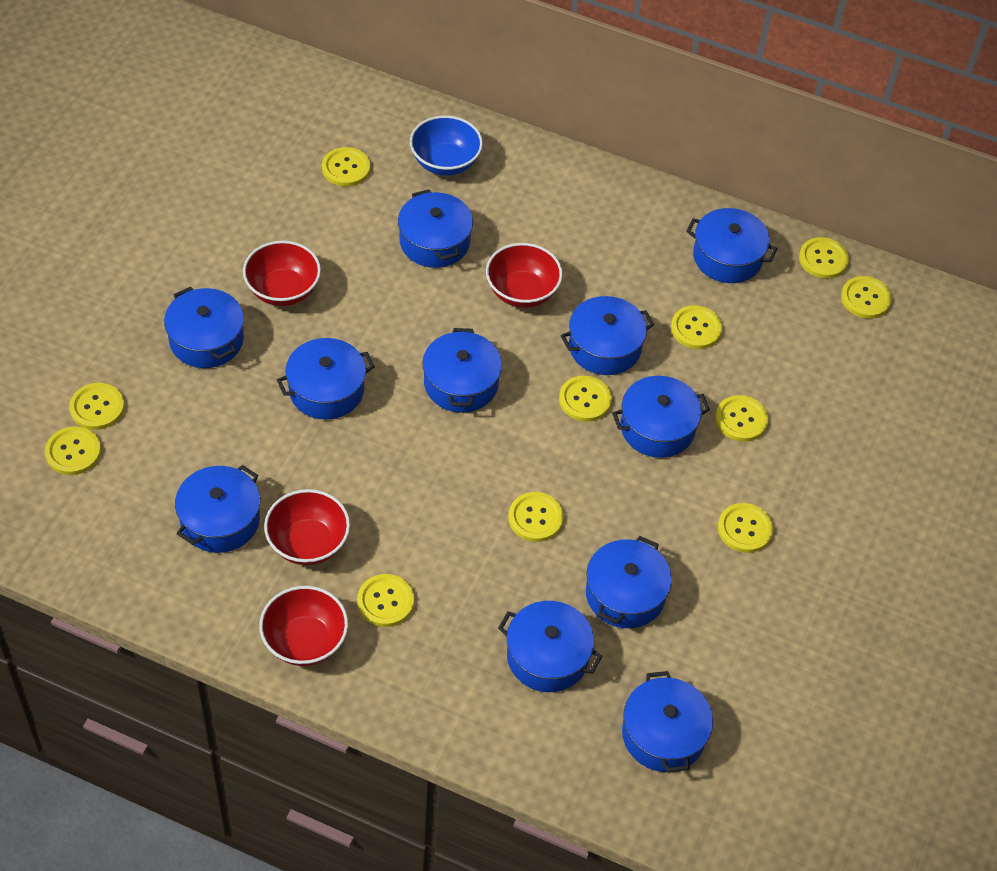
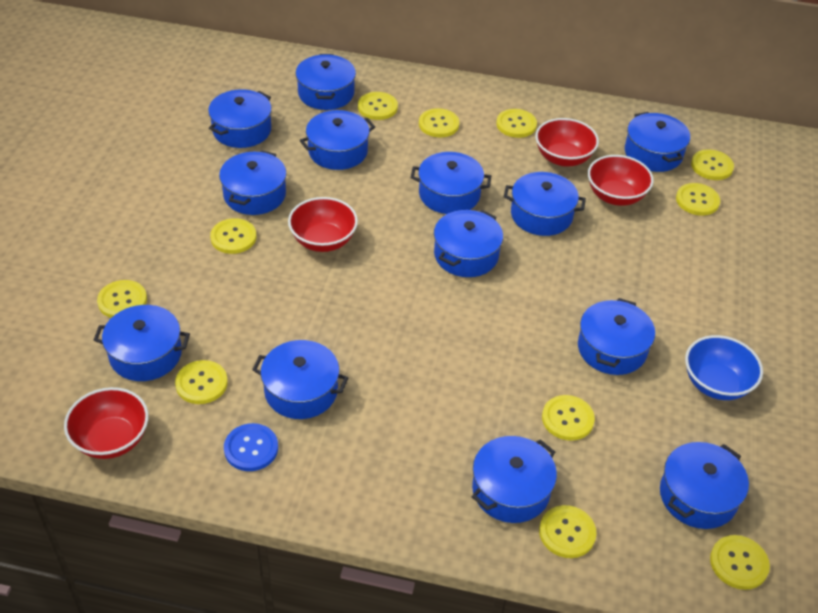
blue button: 0 -> 1
blue pot: 11 -> 13

